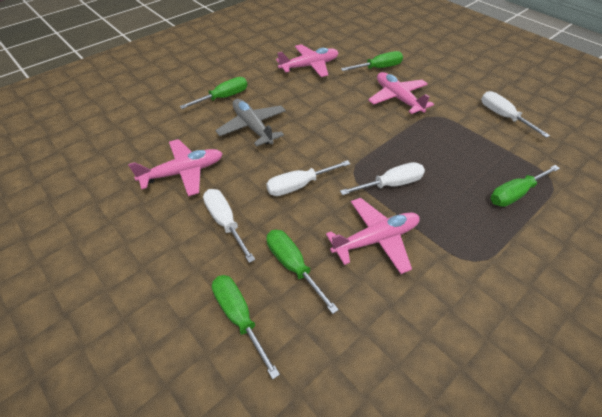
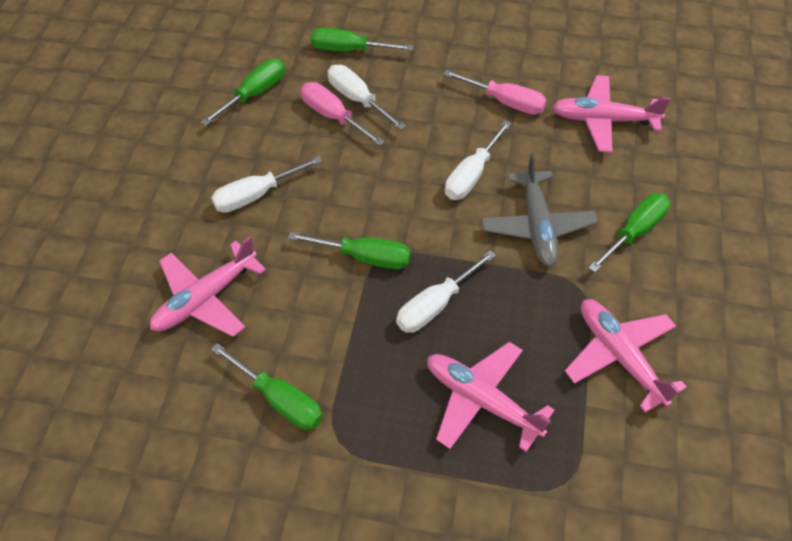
pink screwdriver: 0 -> 2

